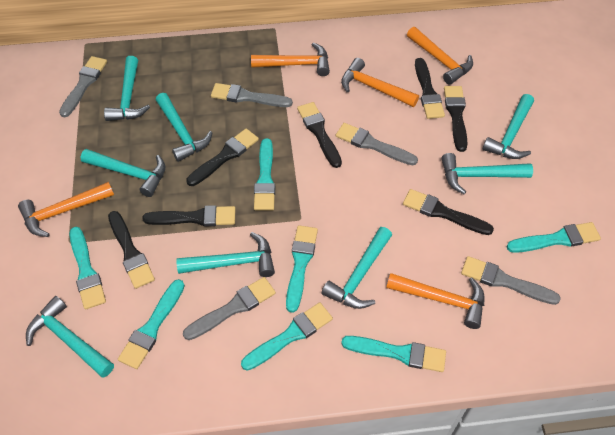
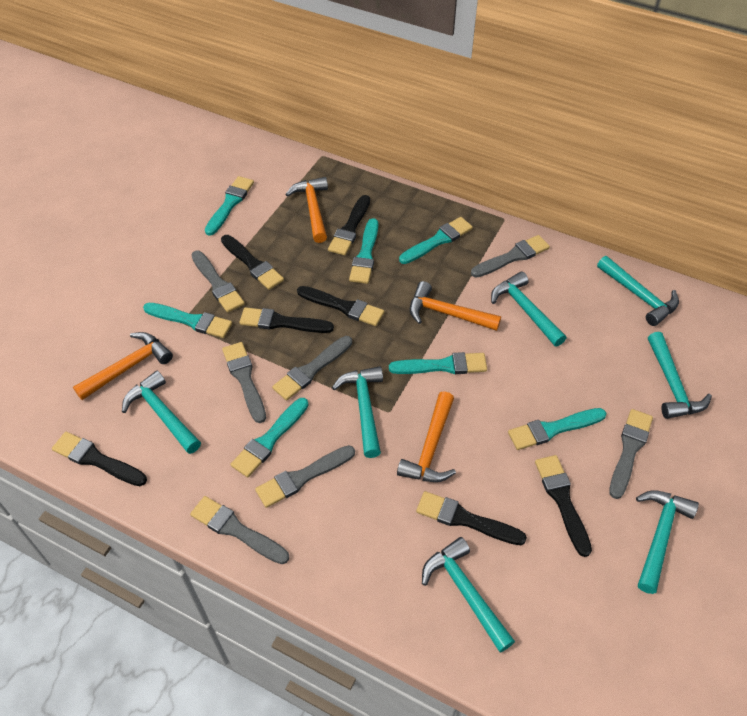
grey brush: 5 -> 7
orange hammer: 5 -> 4
turquoise hammer: 8 -> 7

